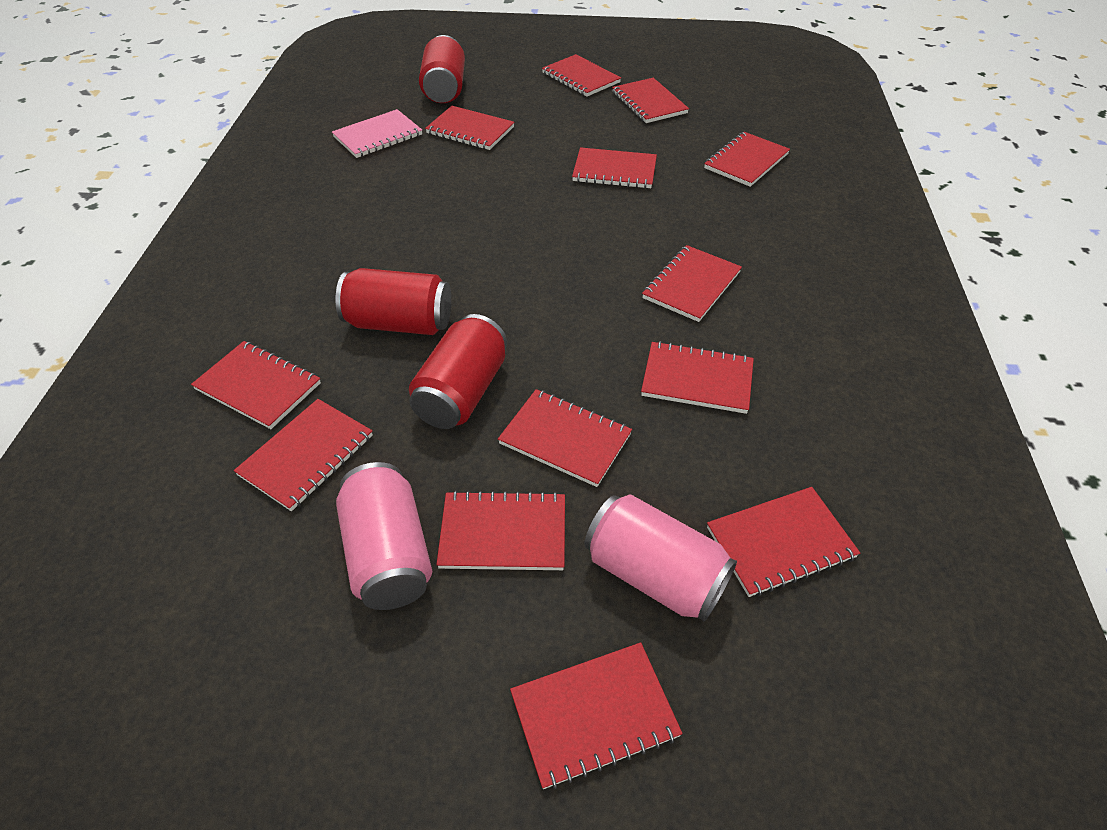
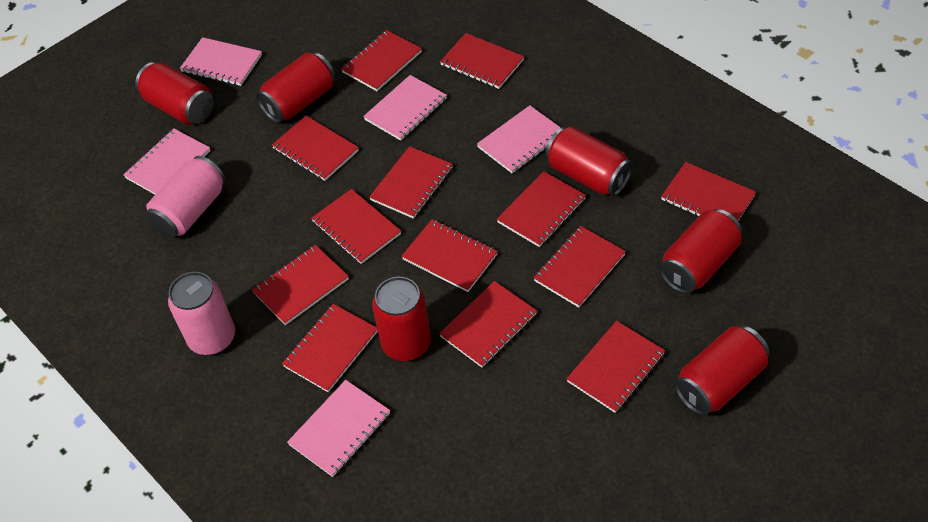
pink notebook: 1 -> 5
red can: 3 -> 6

